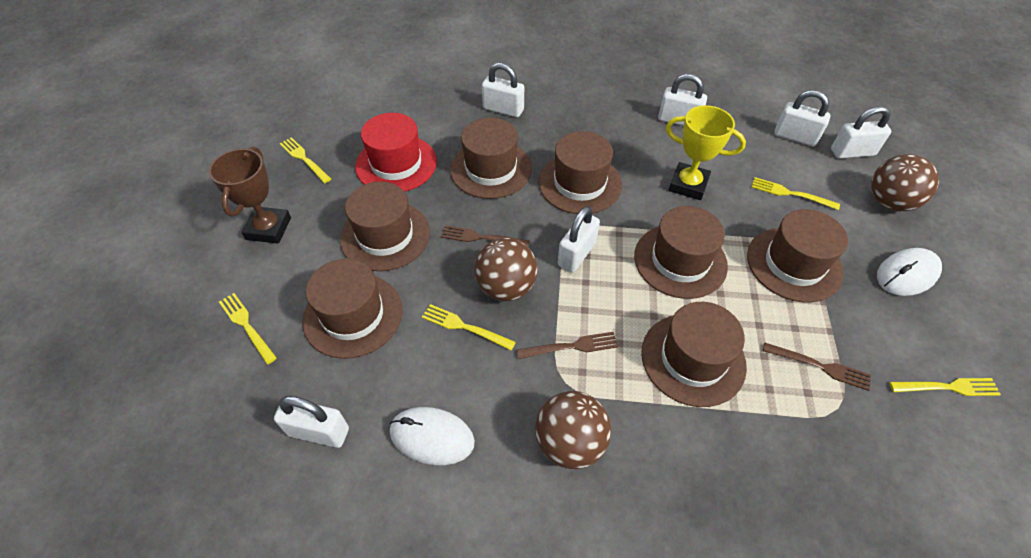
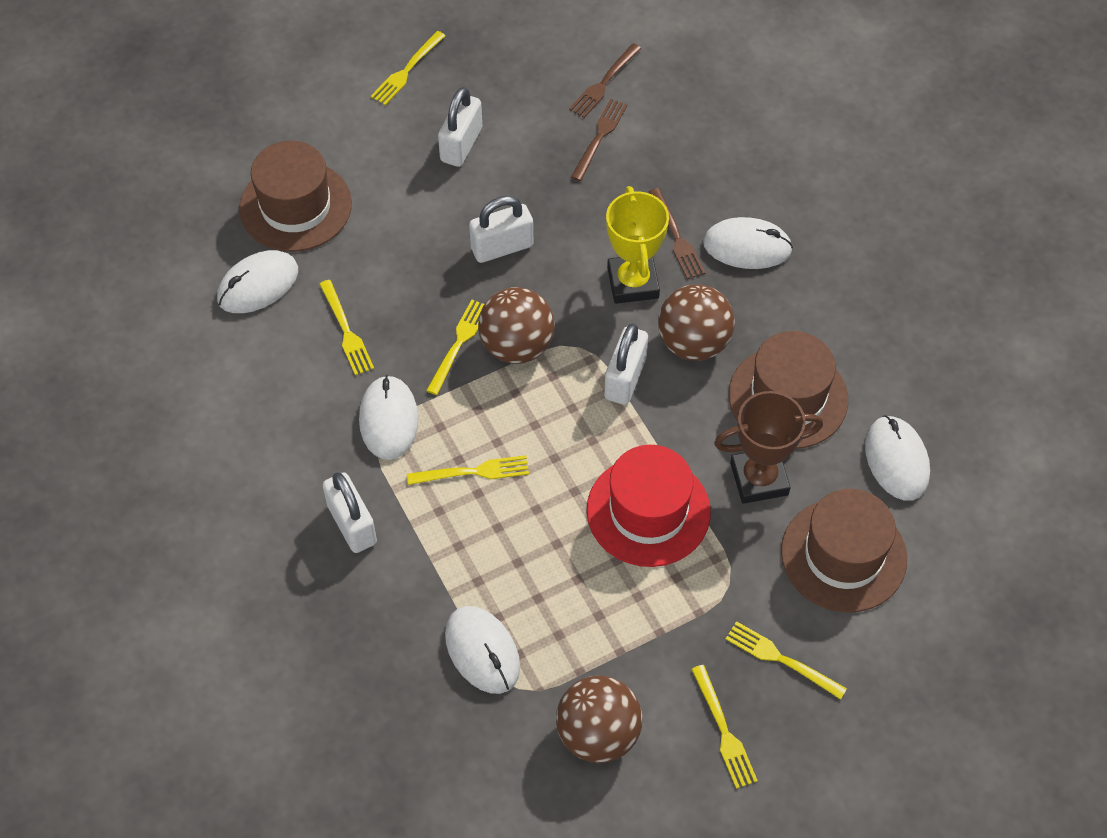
brown hat: 7 -> 3
white mouse: 2 -> 5
white padlock: 6 -> 4
yellow fork: 5 -> 6

